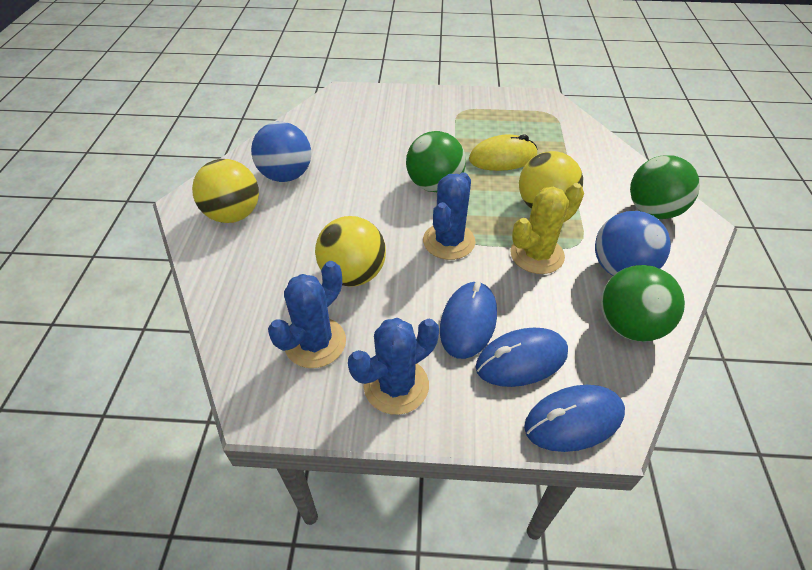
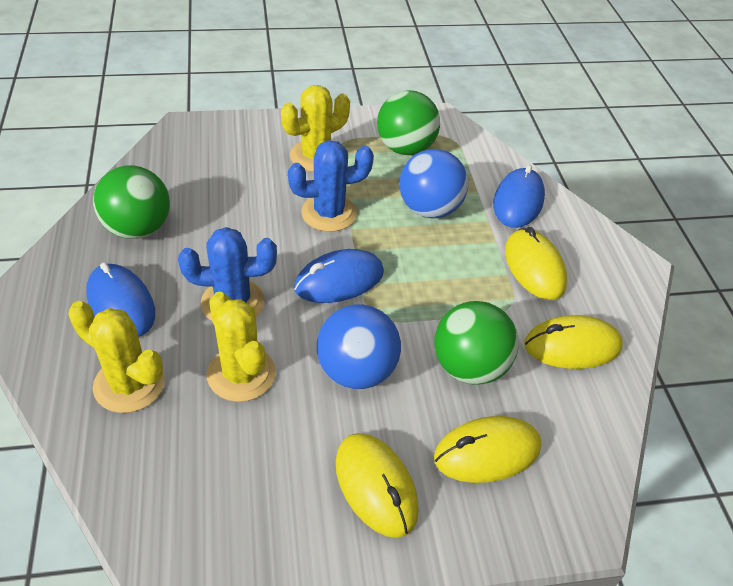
blue cactus: 3 -> 2
yellow ball: 3 -> 0
yellow cactus: 1 -> 3
yellow mouse: 1 -> 4

